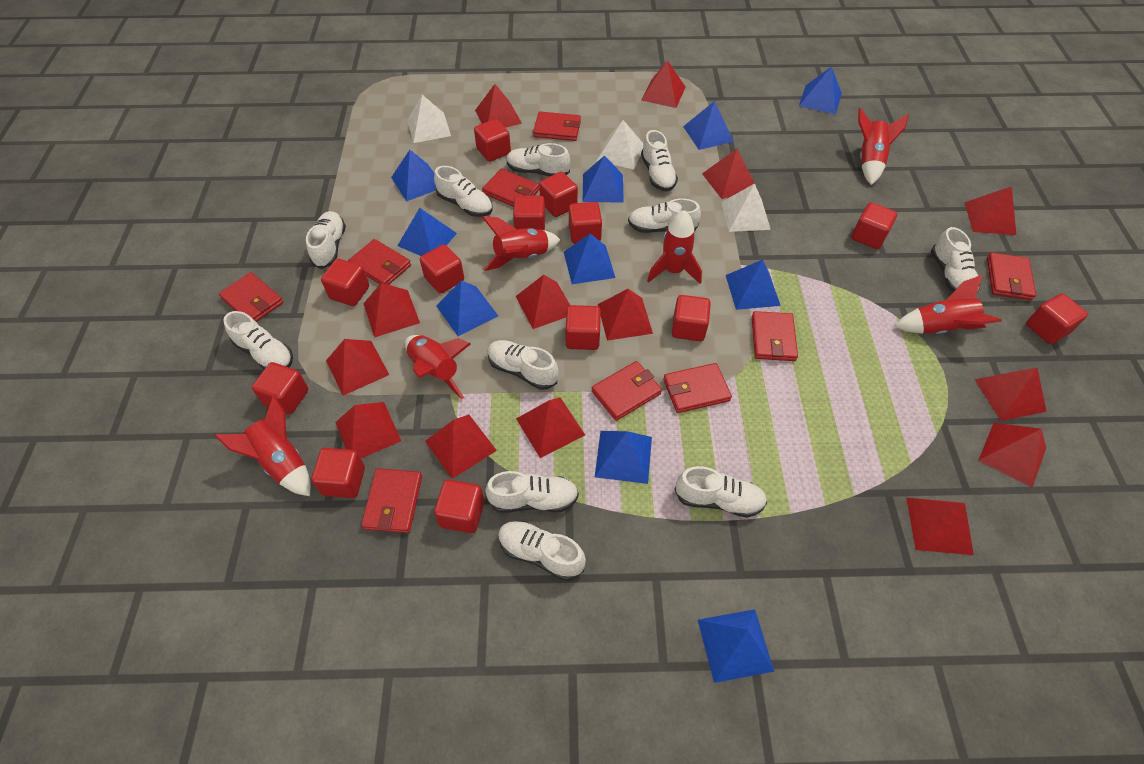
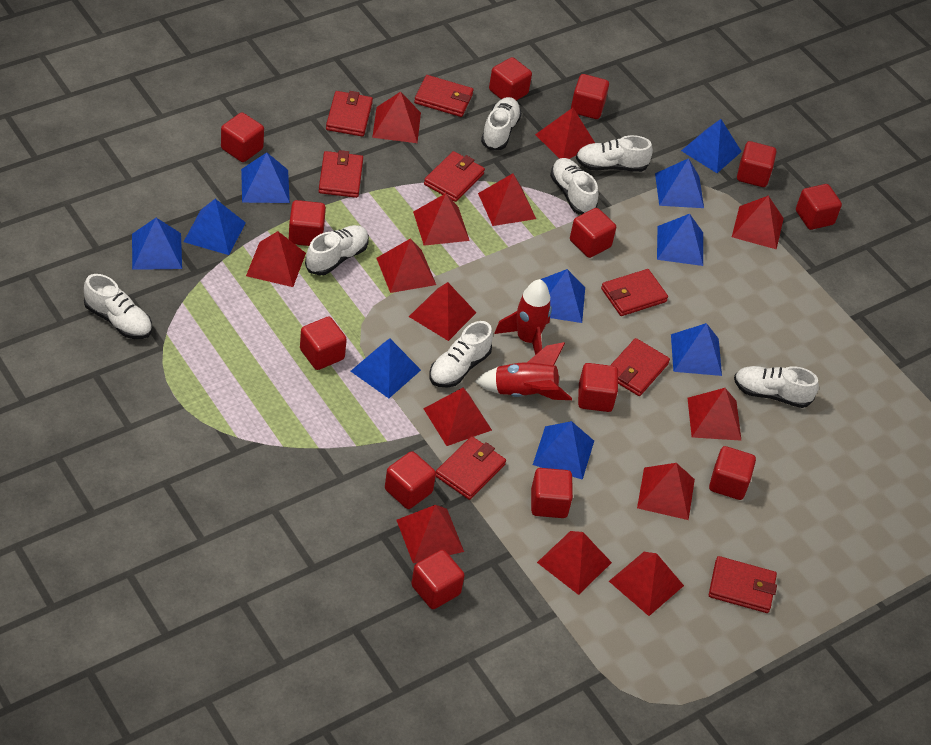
red rocket: 6 -> 2
red wallet: 9 -> 8
white pyramid: 3 -> 0
white shoe: 11 -> 7

